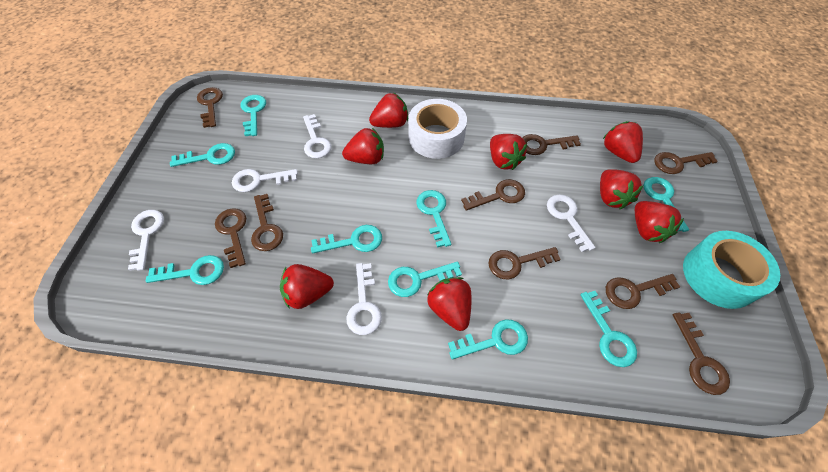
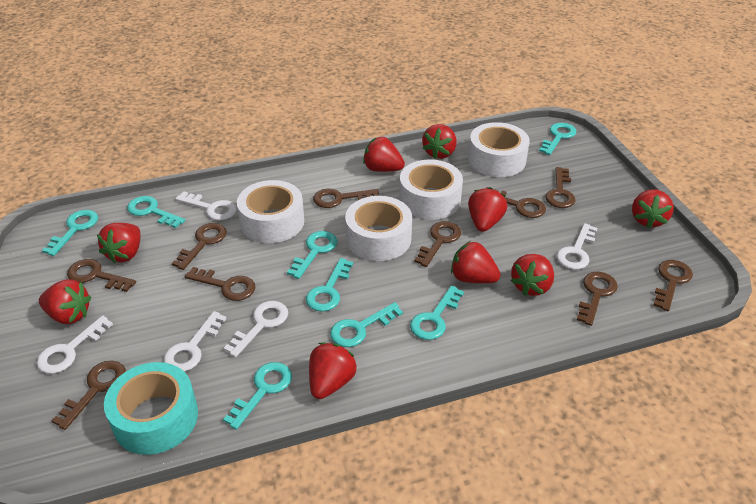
brown key: 9 -> 10
red strawberry: 8 -> 9
turquoise key: 9 -> 8
white tape: 1 -> 4

